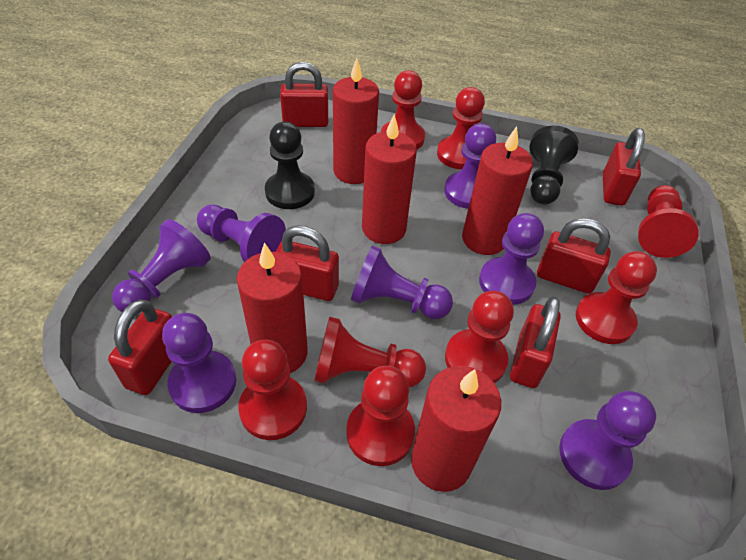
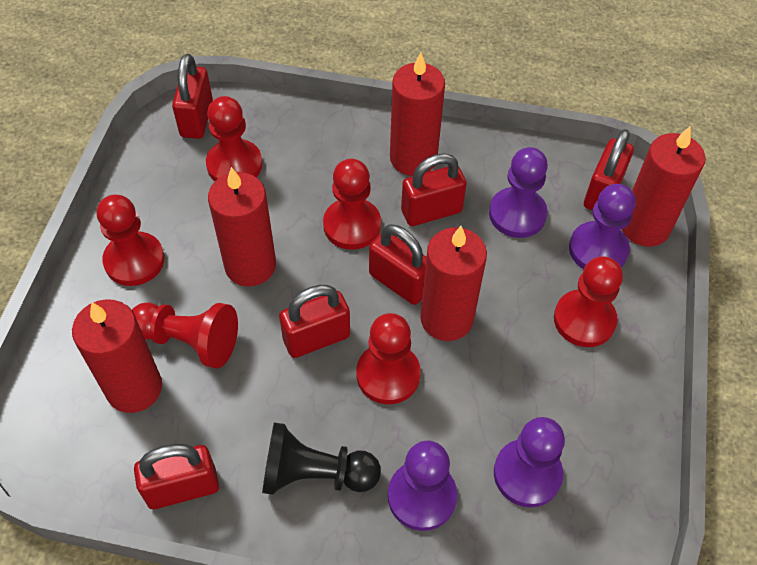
black pawn: 2 -> 1
purple pawn: 7 -> 4
red pawn: 8 -> 6

